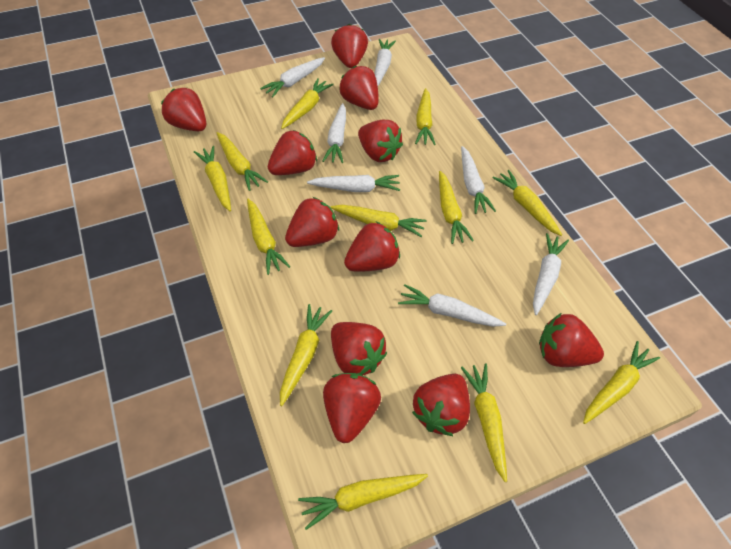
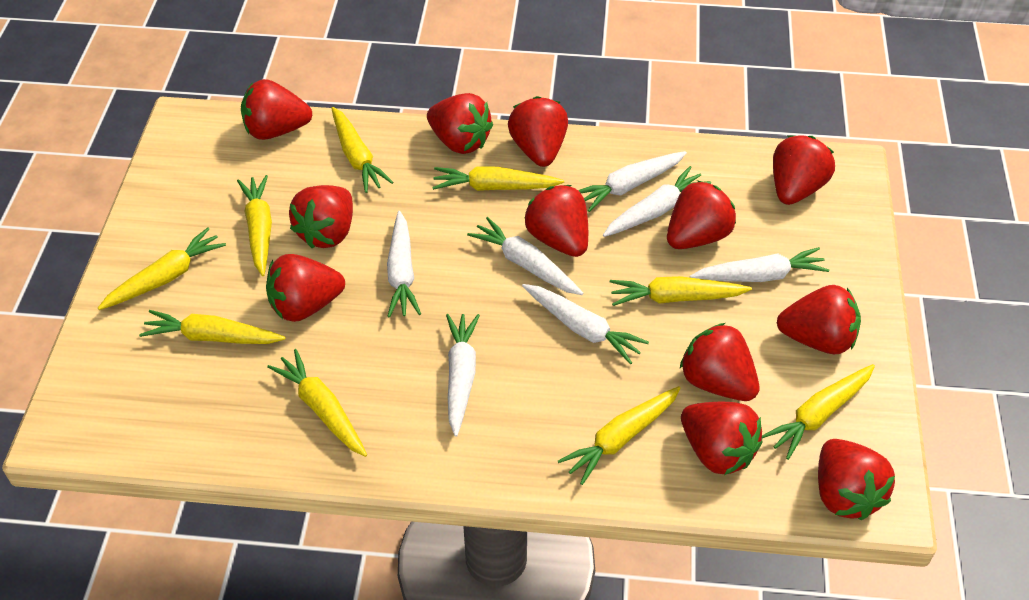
red strawberry: 11 -> 12
yellow carrot: 12 -> 9

